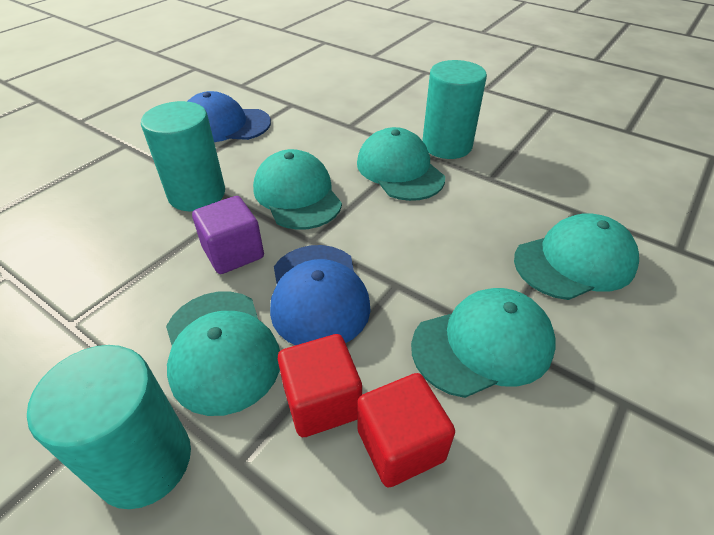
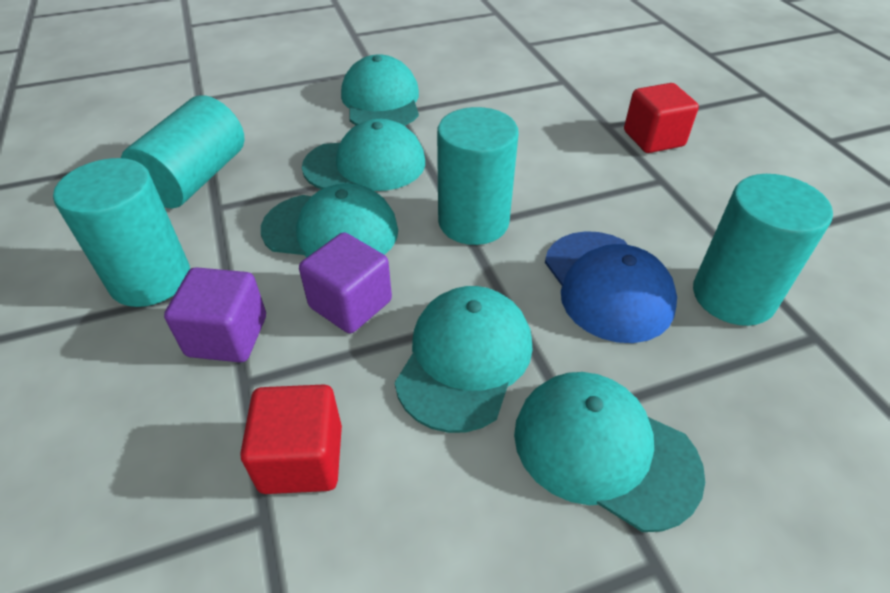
blue cap: 2 -> 1
purple cube: 1 -> 2
turquoise cylinder: 3 -> 4

